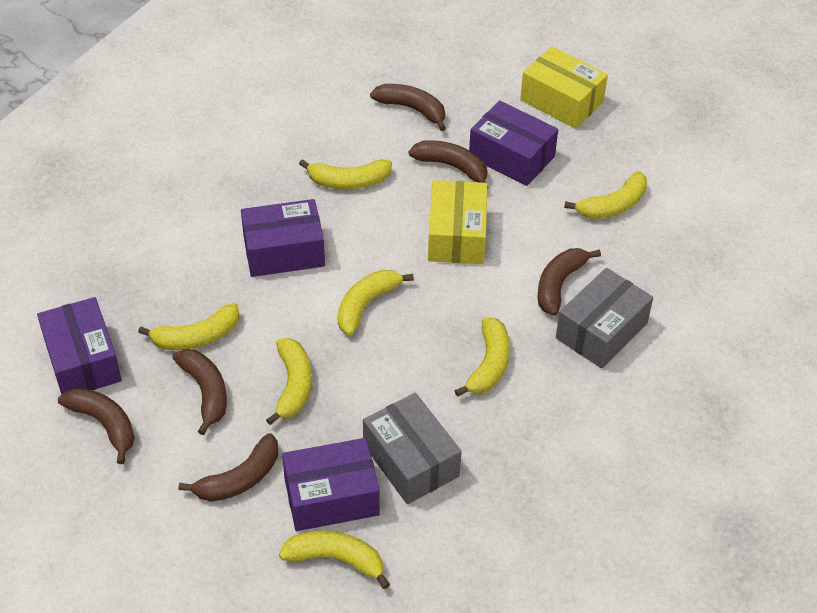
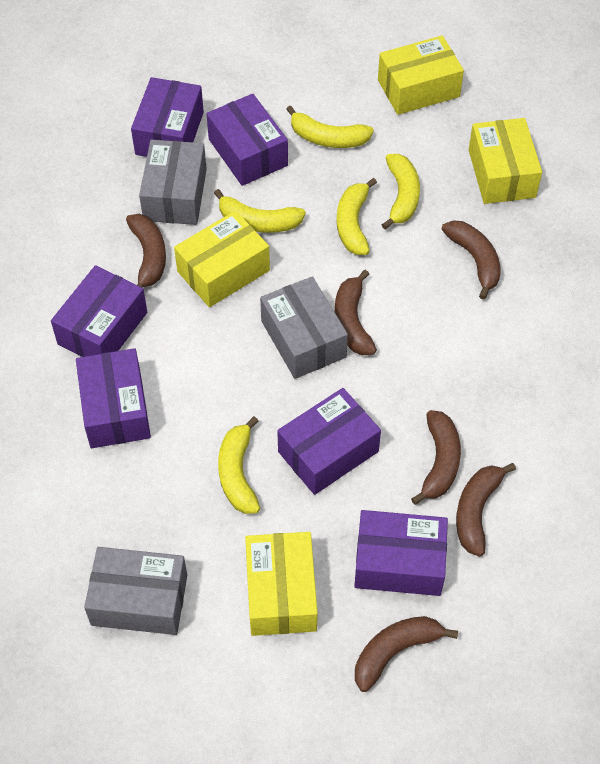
grey box: 2 -> 3
purple box: 4 -> 6
yellow banana: 7 -> 5
yellow box: 2 -> 4

